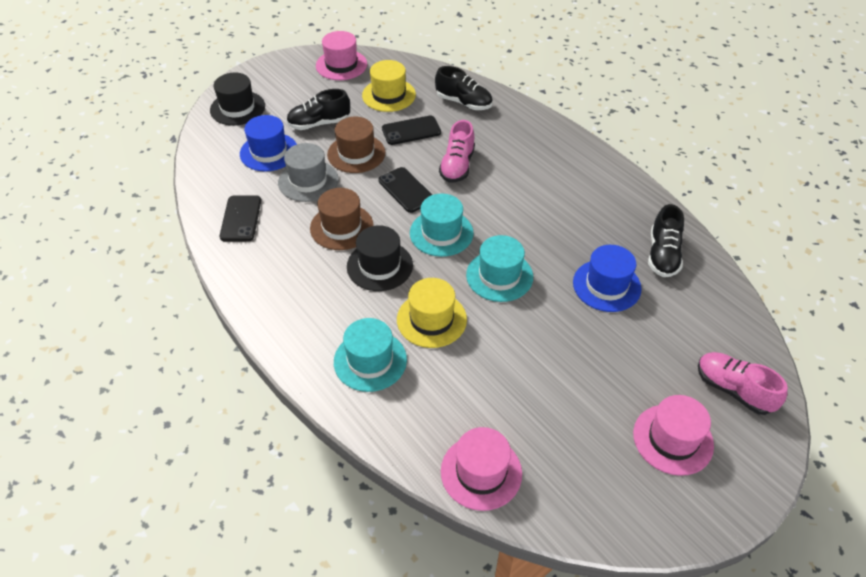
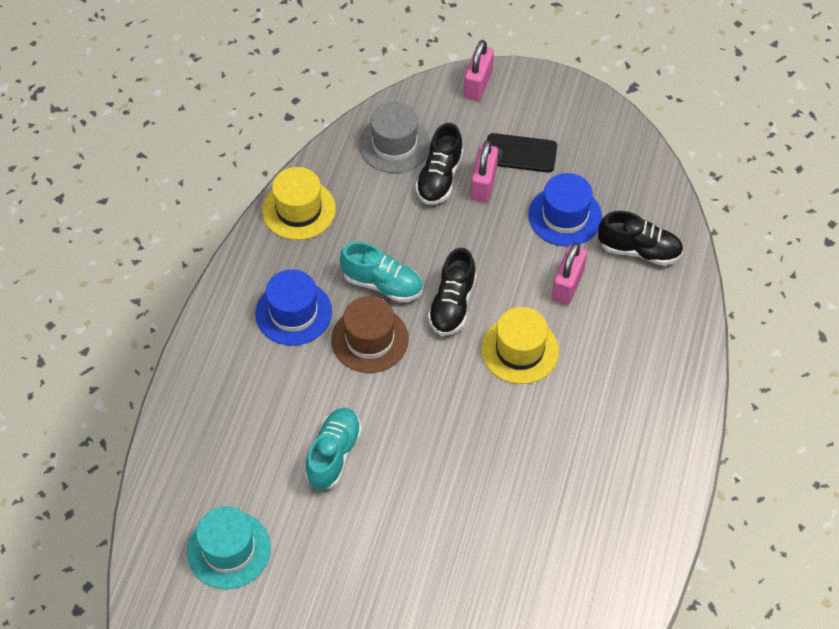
black hat: 2 -> 0
black phone: 3 -> 1
brown hat: 2 -> 1
pink hat: 3 -> 0
pink padlock: 0 -> 3
pink shoe: 2 -> 0
turquoise hat: 3 -> 1
turquoise shoe: 0 -> 2

